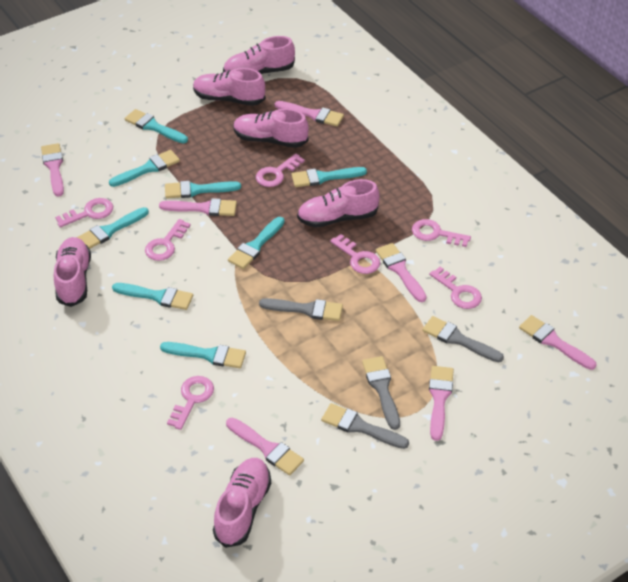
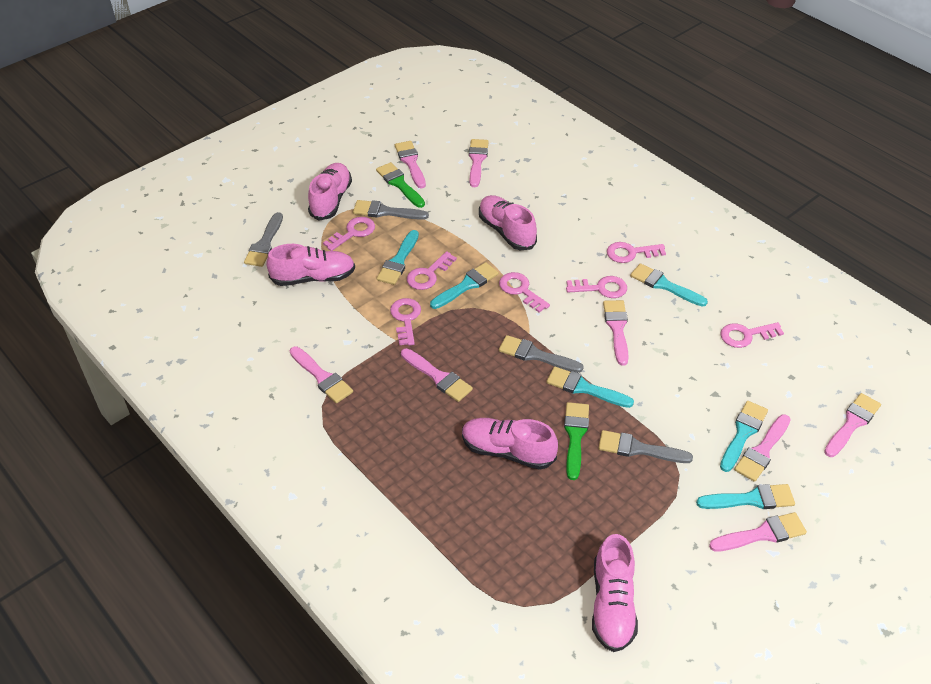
green brush: 0 -> 2
pink brush: 7 -> 8
pink shoe: 6 -> 5
turquoise brush: 8 -> 6

